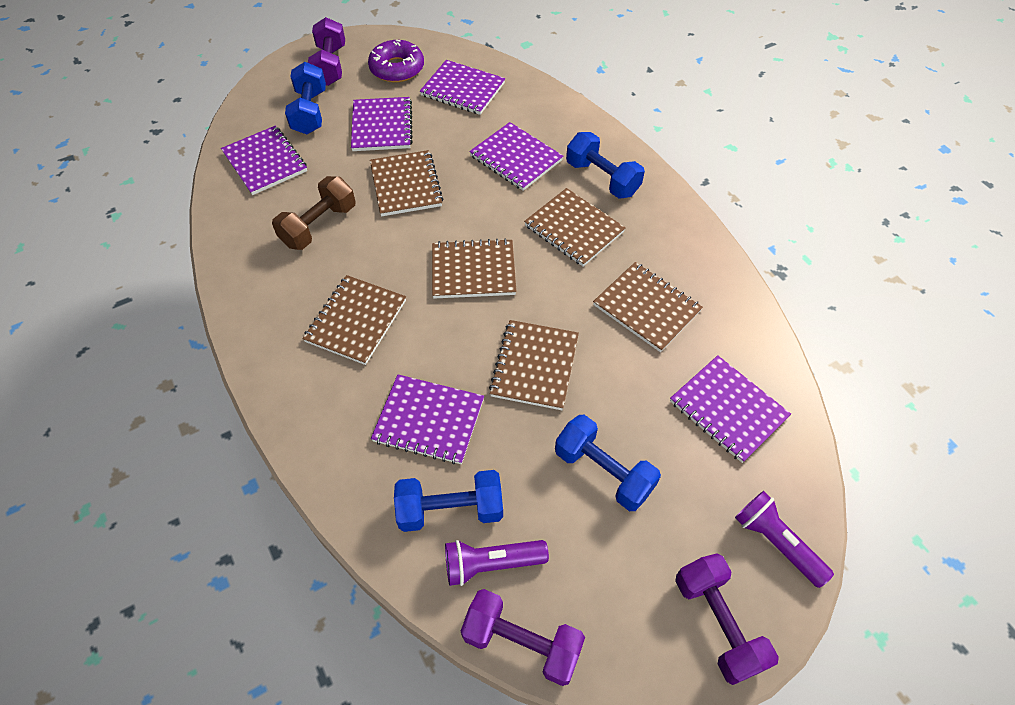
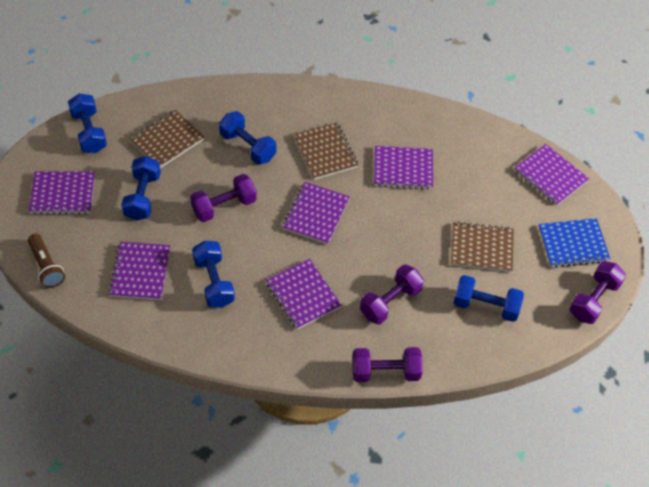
blue dumbbell: 4 -> 5
blue notebook: 0 -> 1
brown dumbbell: 1 -> 0
brown flashlight: 0 -> 1
brown notebook: 6 -> 3
purple donut: 1 -> 0
purple dumbbell: 3 -> 4
purple flashlight: 2 -> 0

